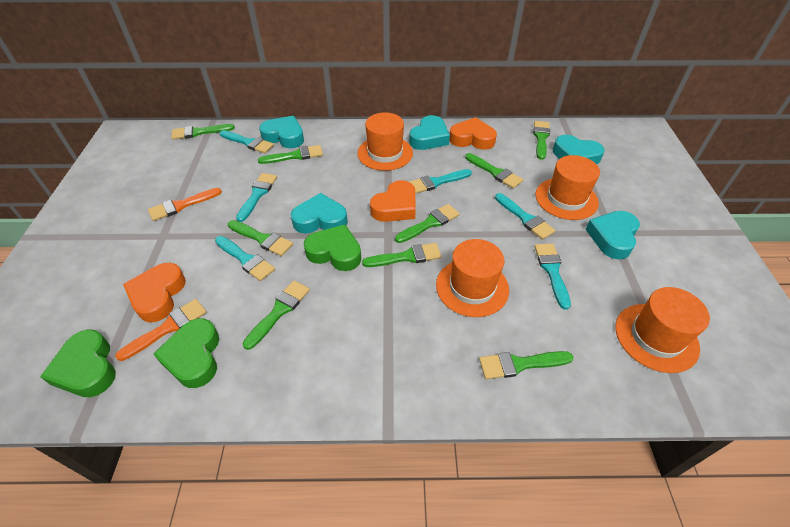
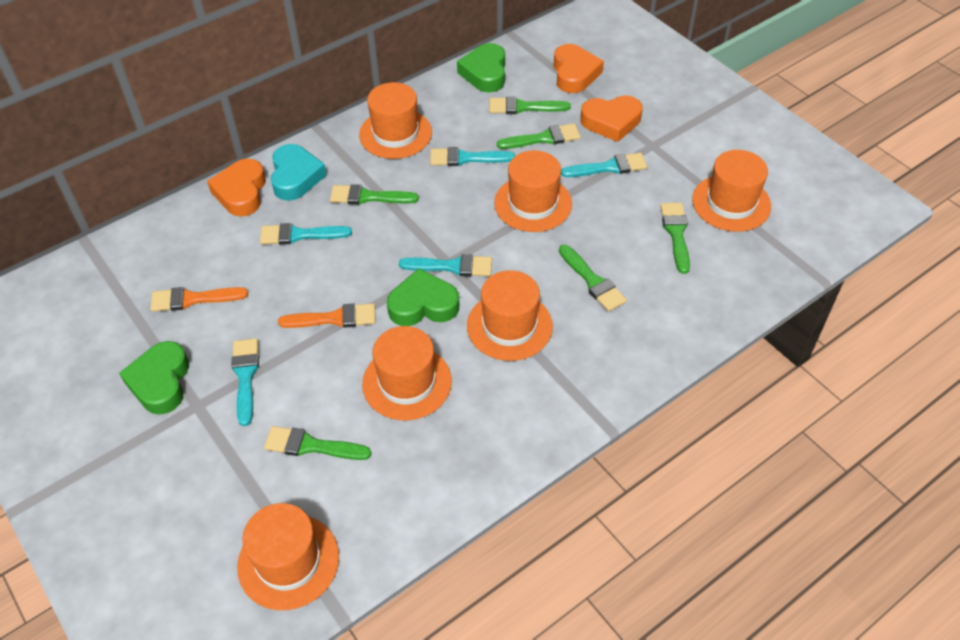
green brush: 9 -> 6
orange hat: 4 -> 6
turquoise brush: 6 -> 5
turquoise heart: 5 -> 1

